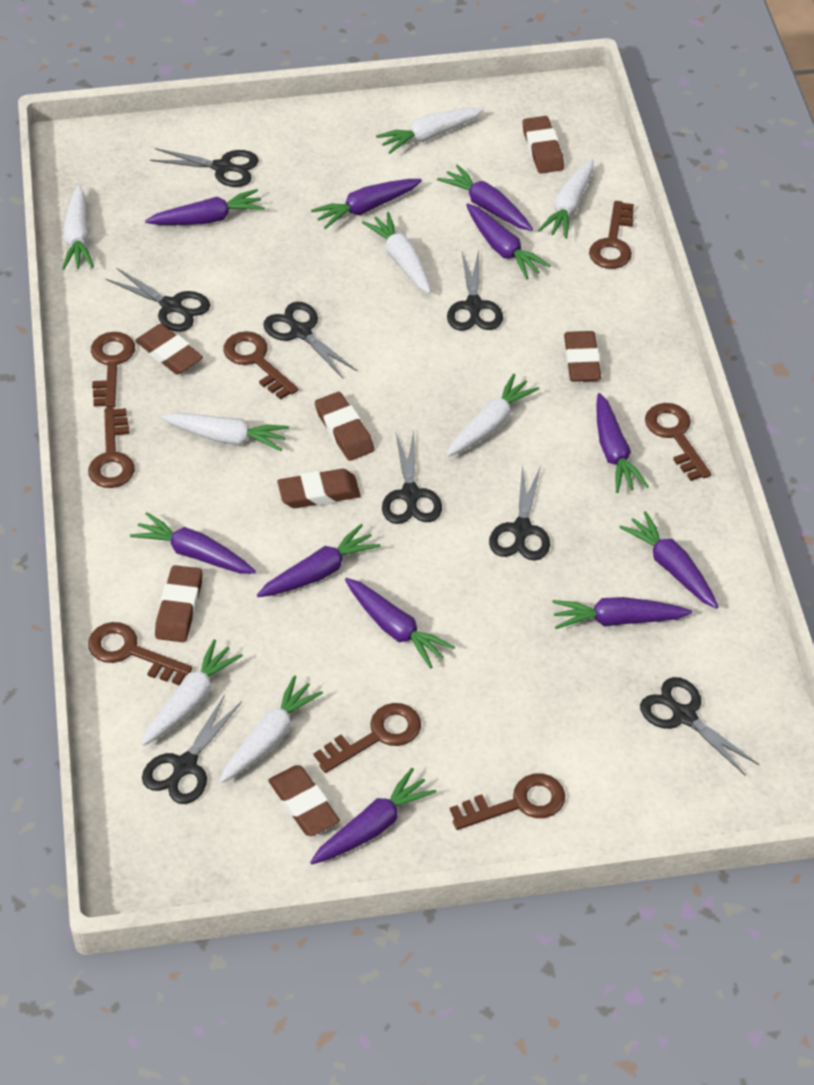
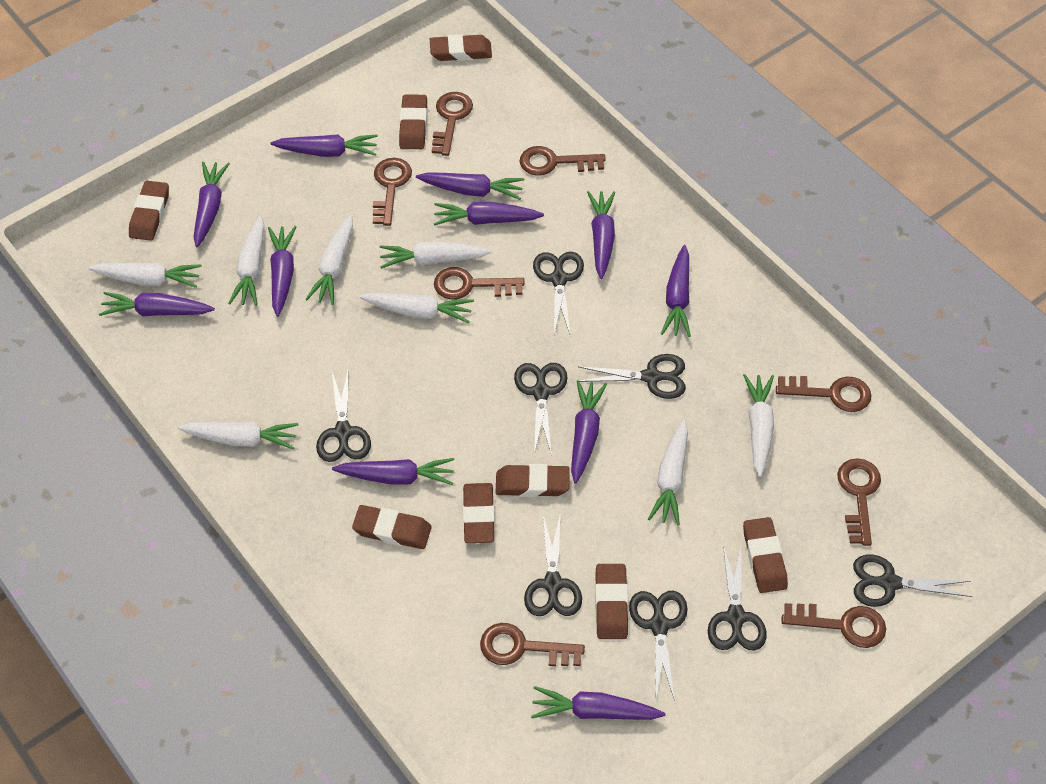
brown eraser: 7 -> 8

